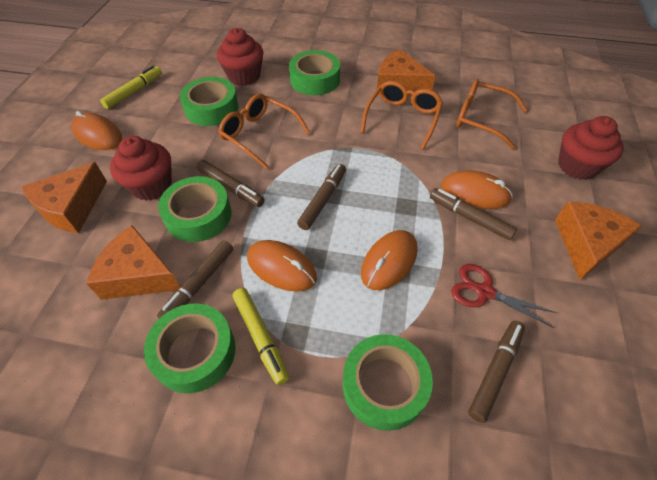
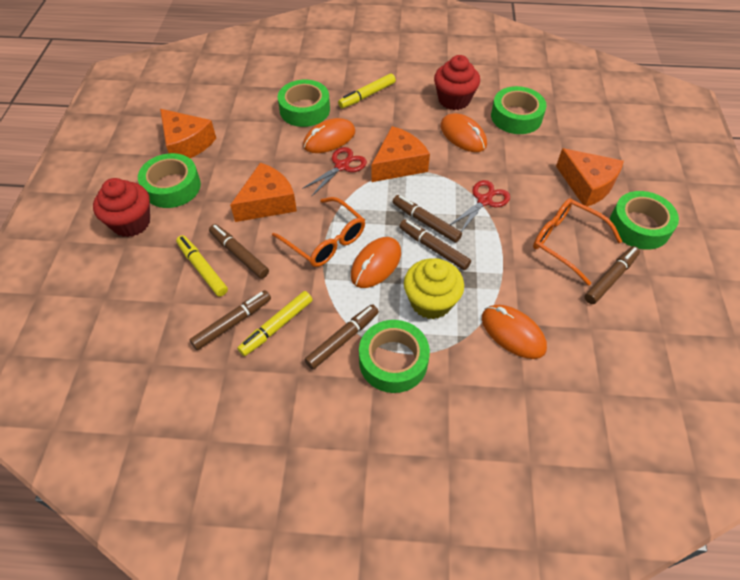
brown marker: 5 -> 6
orange glasses: 3 -> 2
red cupcake: 3 -> 2
red scissors: 1 -> 2
yellow cupcake: 0 -> 1
yellow marker: 2 -> 3

